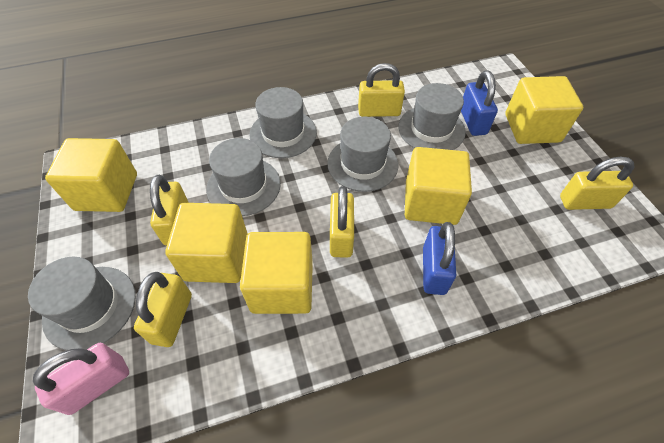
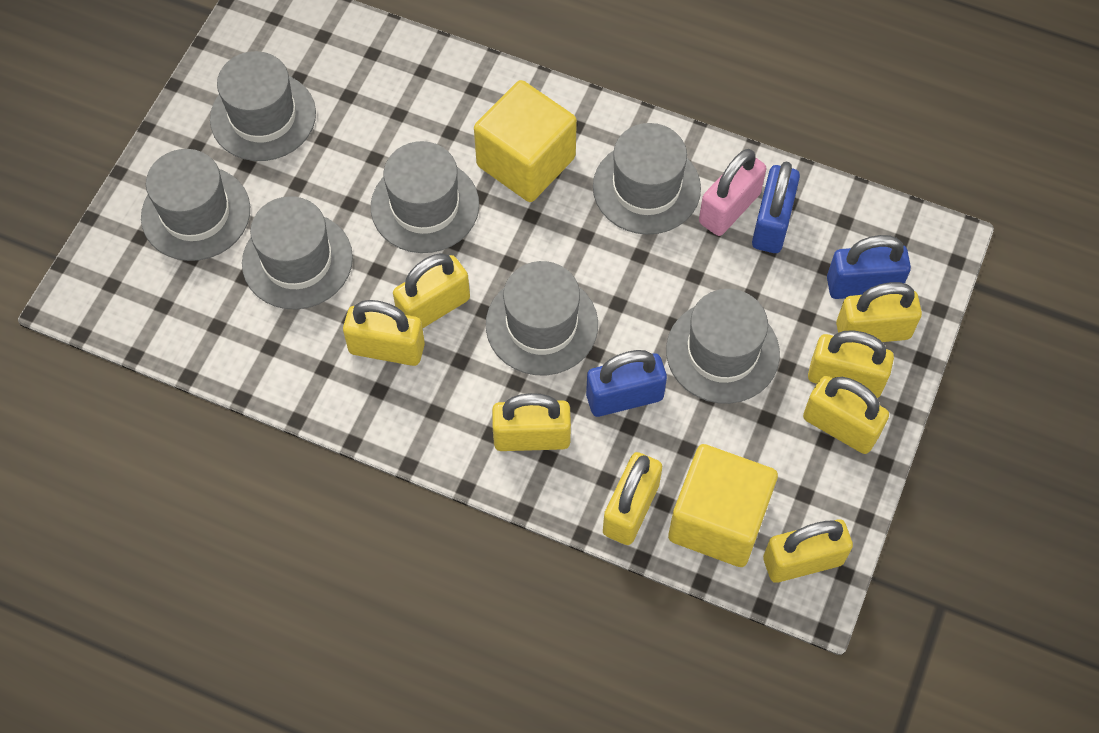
blue padlock: 2 -> 3
grey hat: 5 -> 7
yellow cube: 5 -> 2
yellow padlock: 5 -> 8

